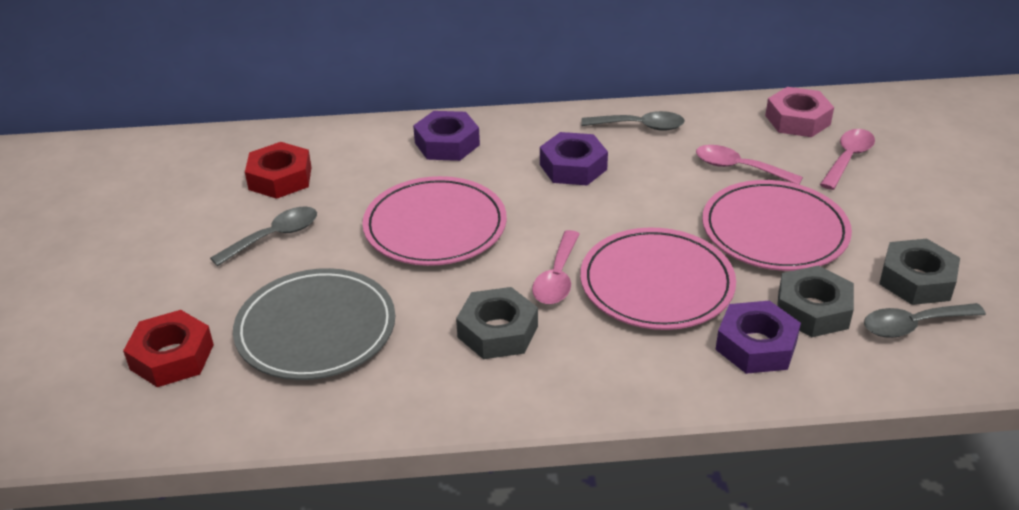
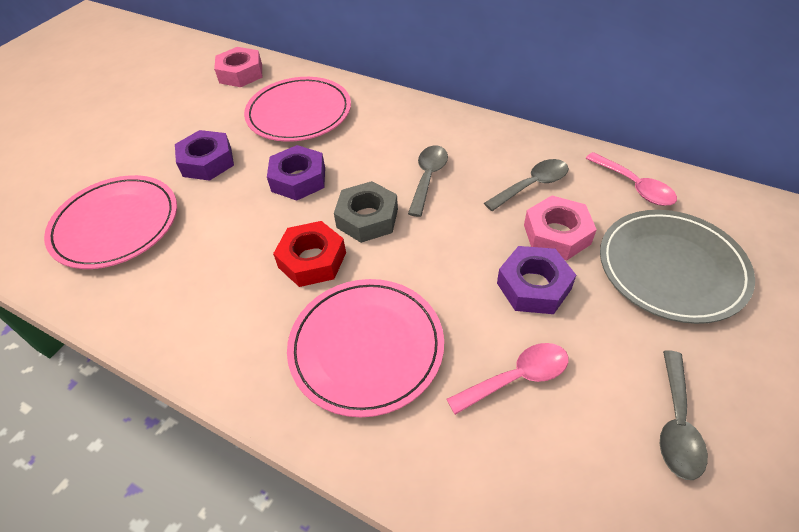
grey nut: 3 -> 1
pink nut: 1 -> 2
pink spoon: 3 -> 2
red nut: 2 -> 1

